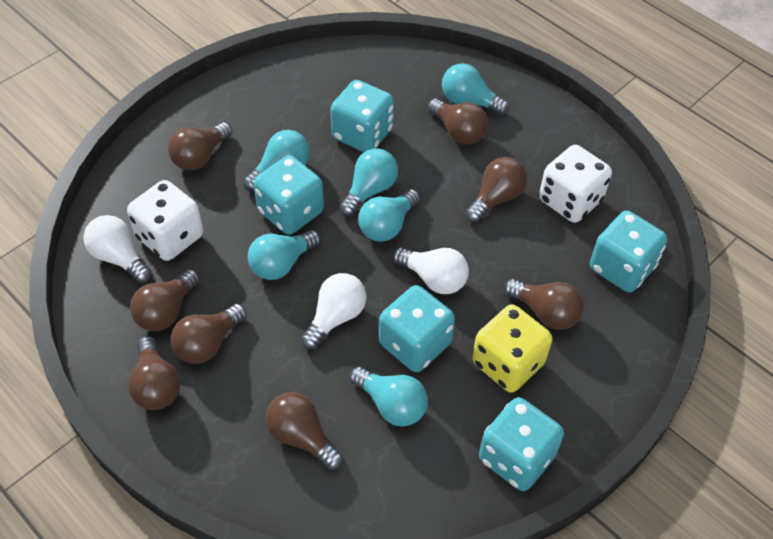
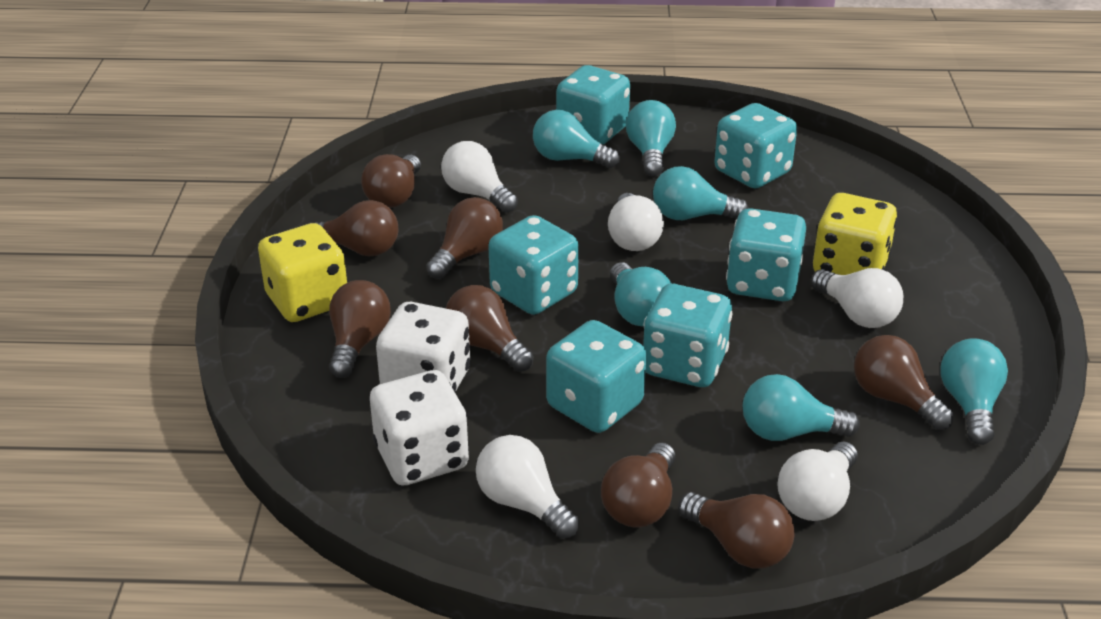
turquoise dice: 5 -> 6
white light bulb: 3 -> 5
yellow dice: 1 -> 2

